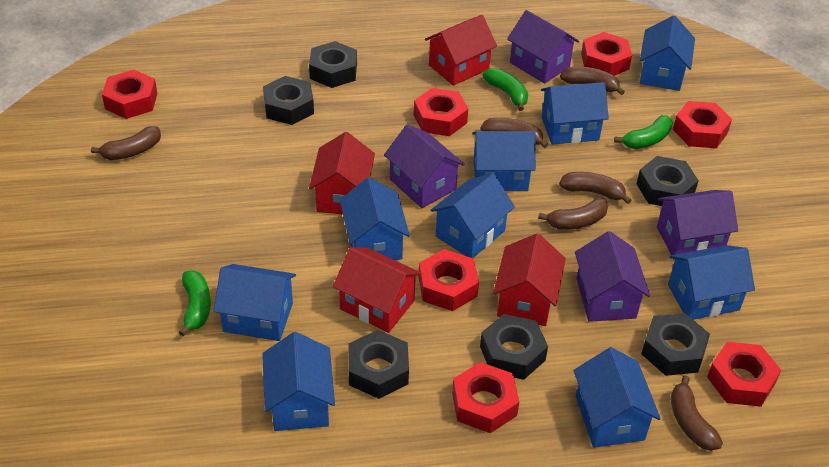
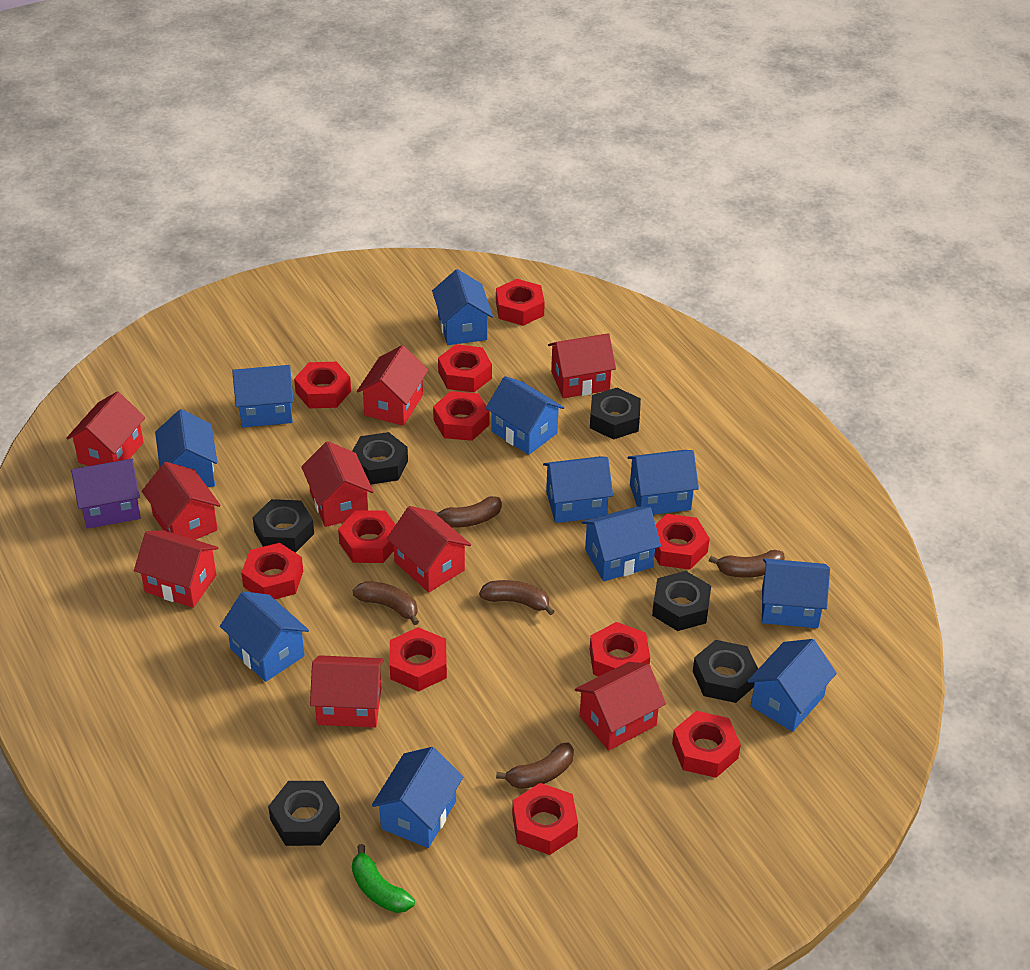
blue house: 9 -> 11
brown banana: 6 -> 5
green banana: 3 -> 1
purple house: 4 -> 1
red house: 4 -> 9
red nut: 7 -> 11

